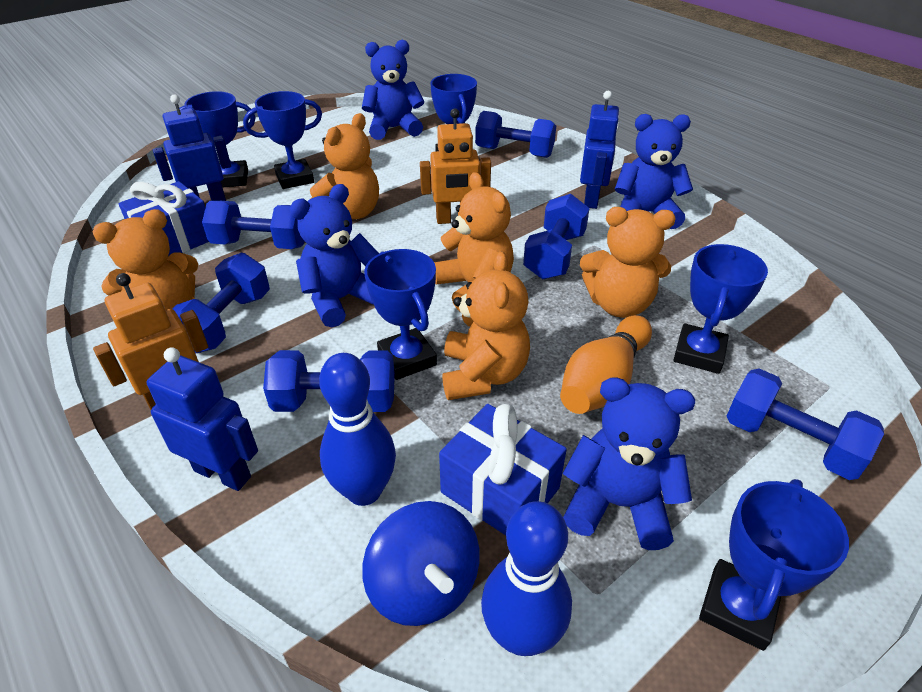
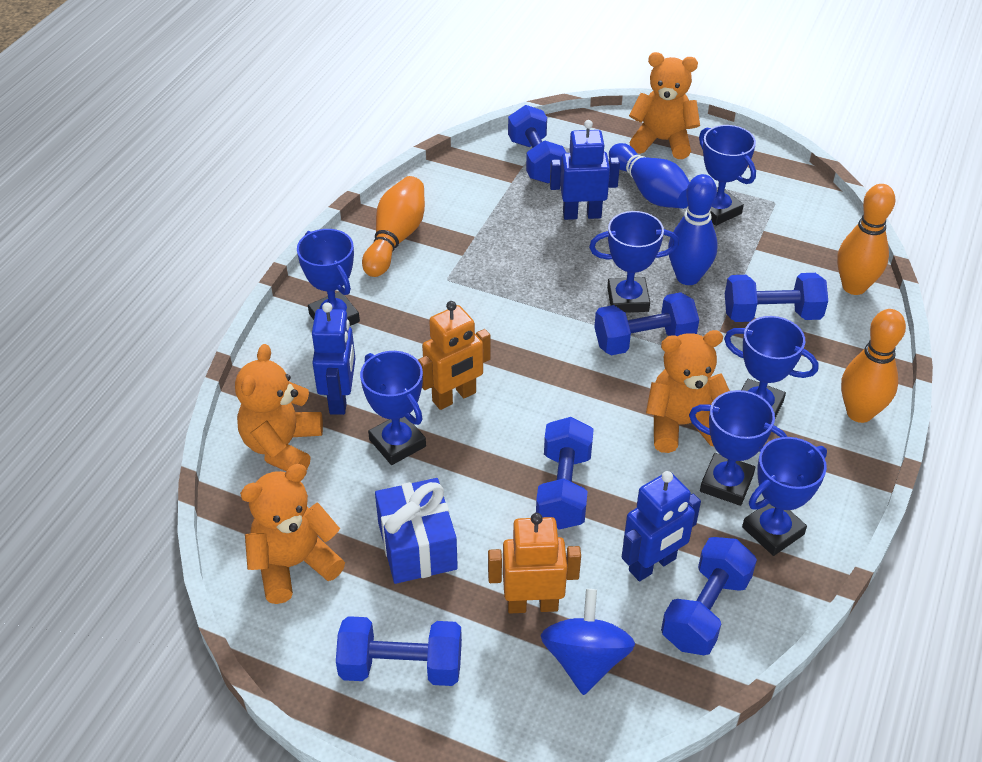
blue gift: 2 -> 1
blue teddy bear: 4 -> 0
blue trophy: 6 -> 7
orange bowling pin: 1 -> 3
orange teddy bear: 5 -> 4

